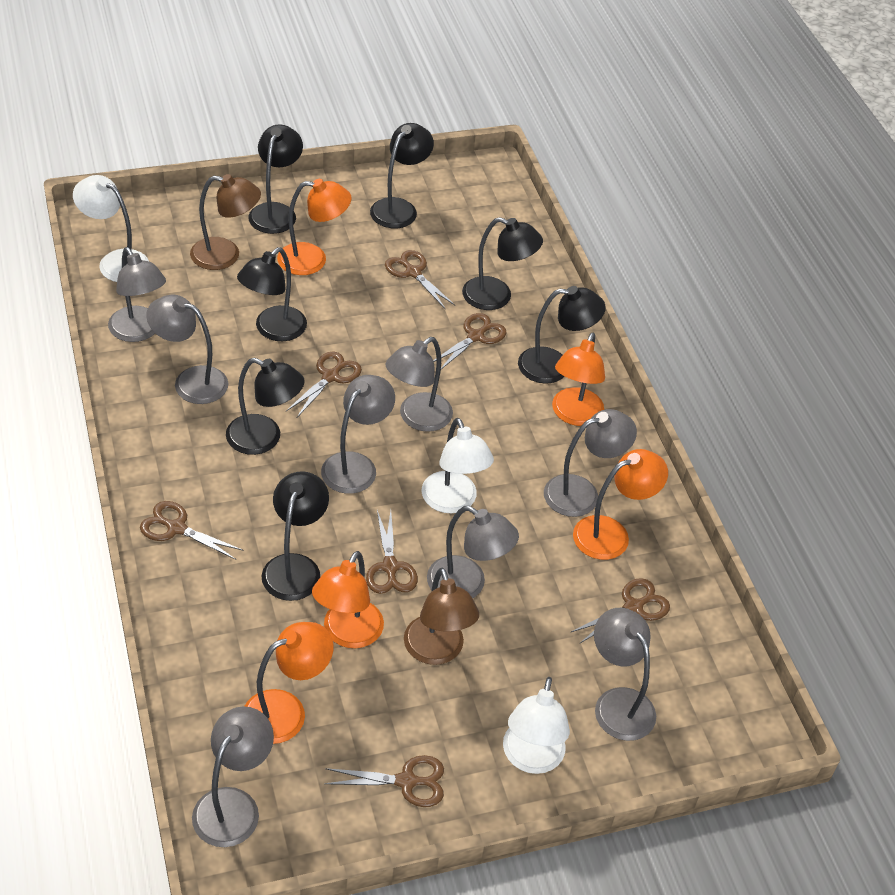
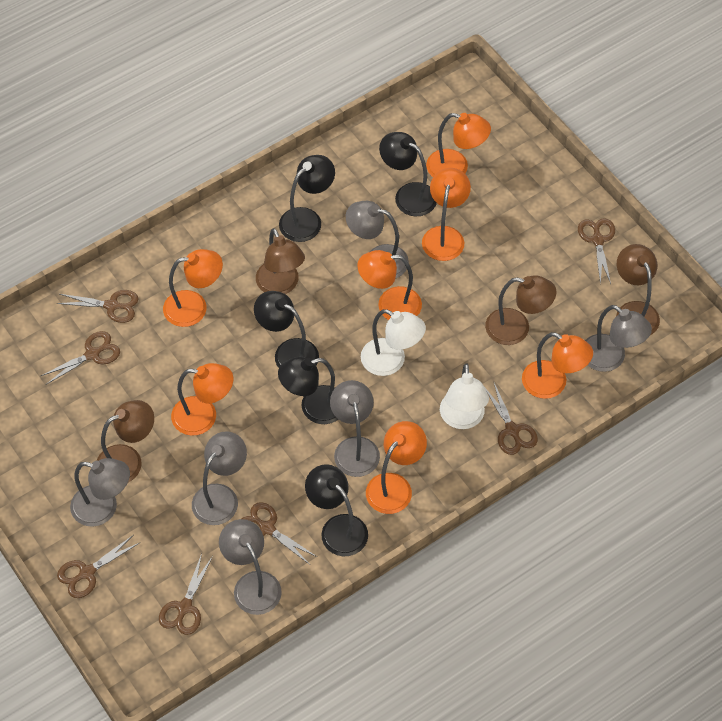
black lamp: 7 -> 5
brown lamp: 2 -> 4
grey lamp: 8 -> 6
orange lamp: 5 -> 7
white lamp: 3 -> 2

